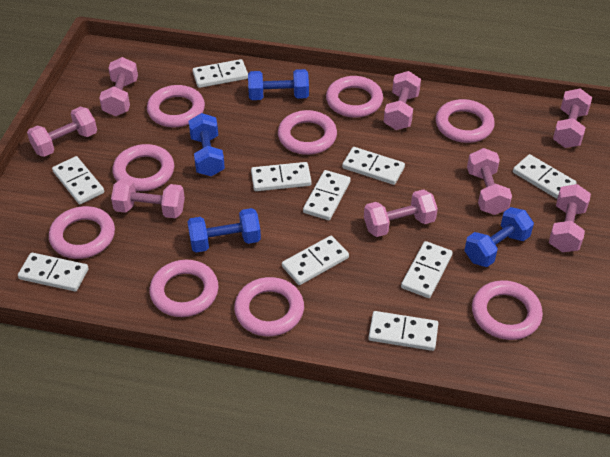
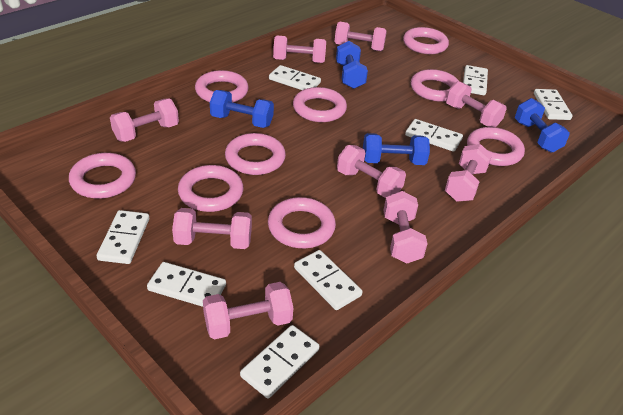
pink dumbbell: 8 -> 9
white domino: 10 -> 8

